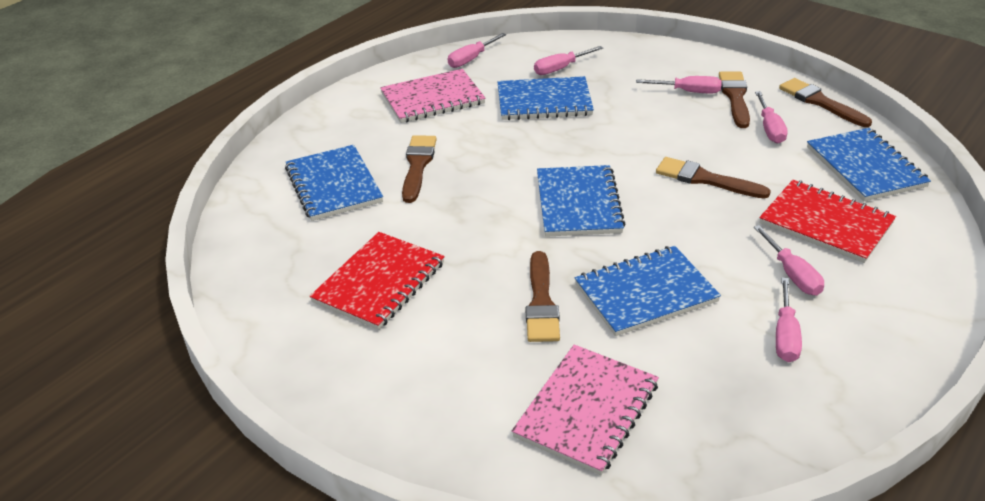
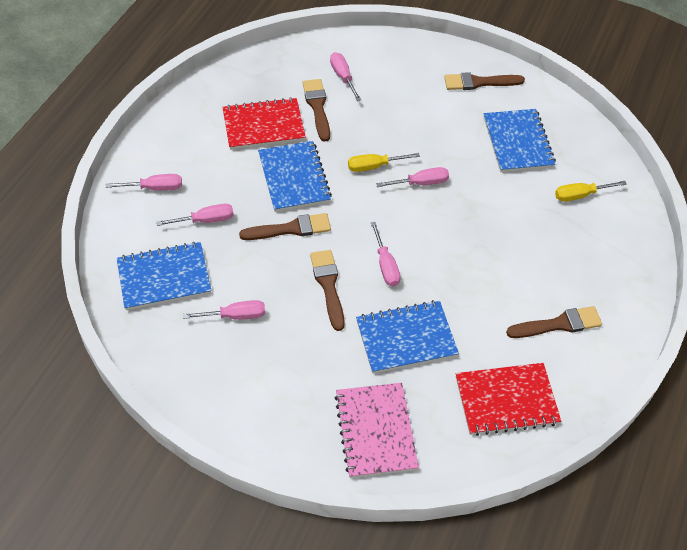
blue notebook: 5 -> 4
pink notebook: 2 -> 1
yellow screwdriver: 0 -> 2

